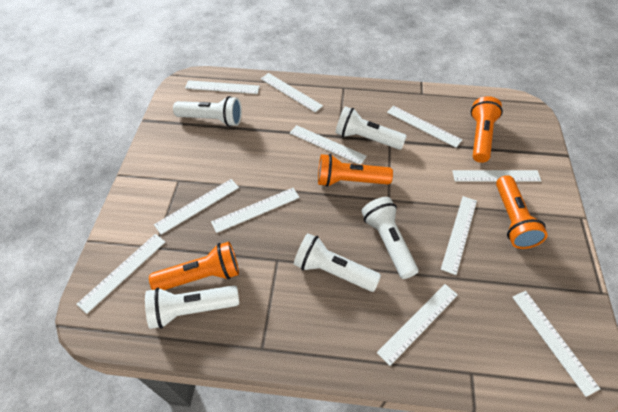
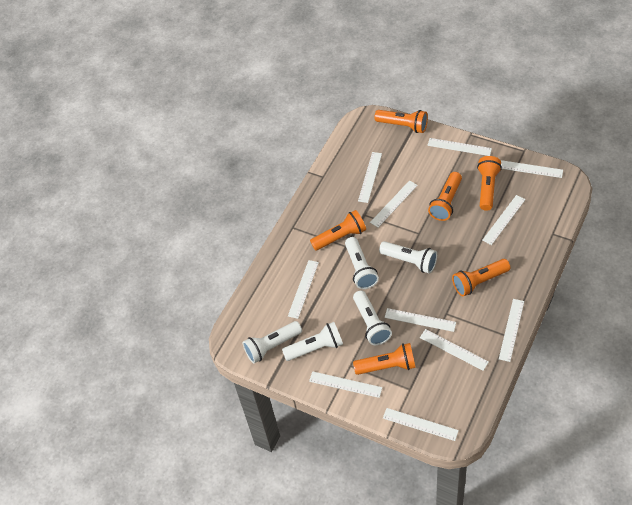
orange flashlight: 4 -> 6

